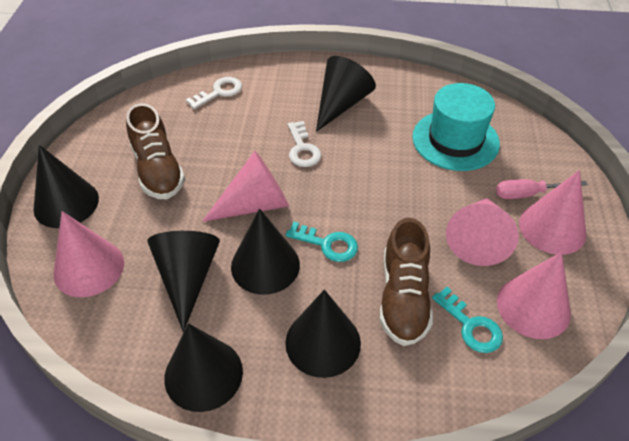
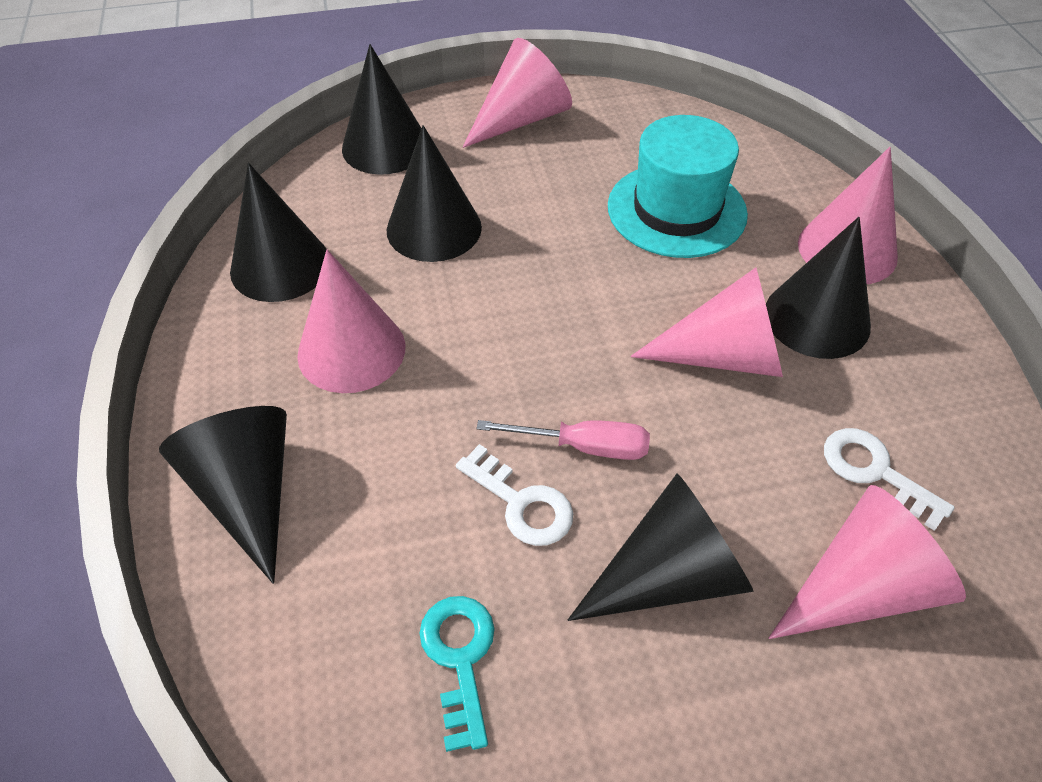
brown shoe: 2 -> 0
turquoise key: 2 -> 1

